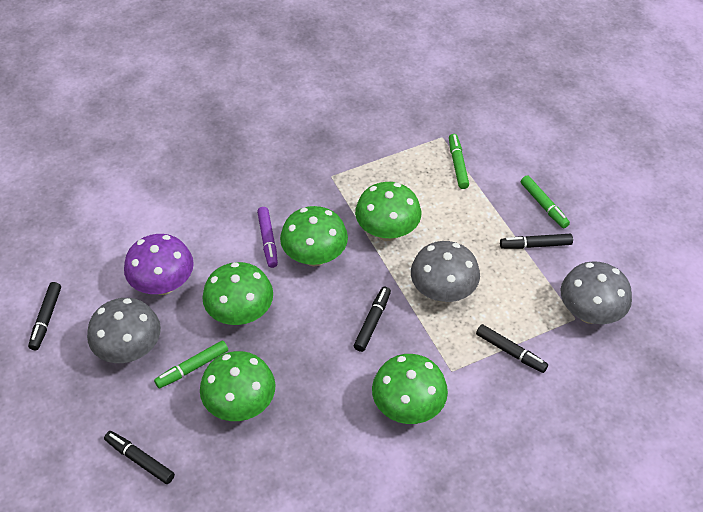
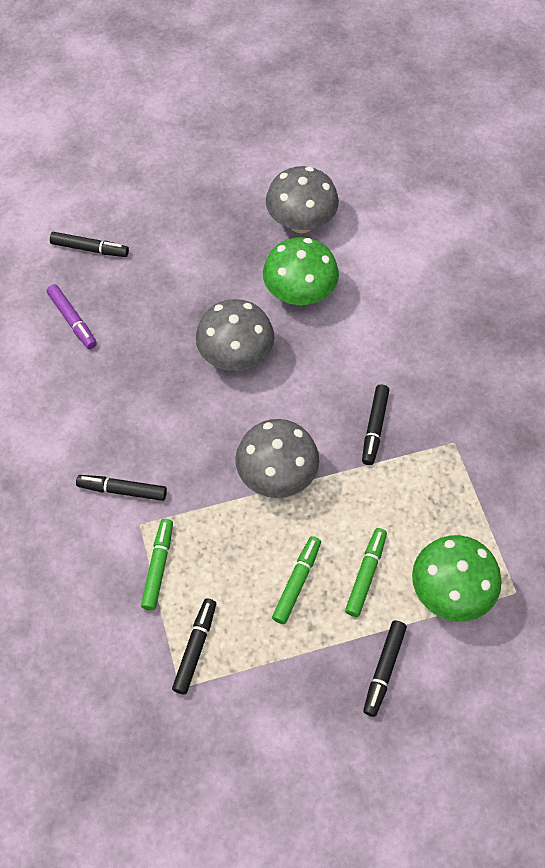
green mushroom: 5 -> 2
purple mushroom: 1 -> 0

